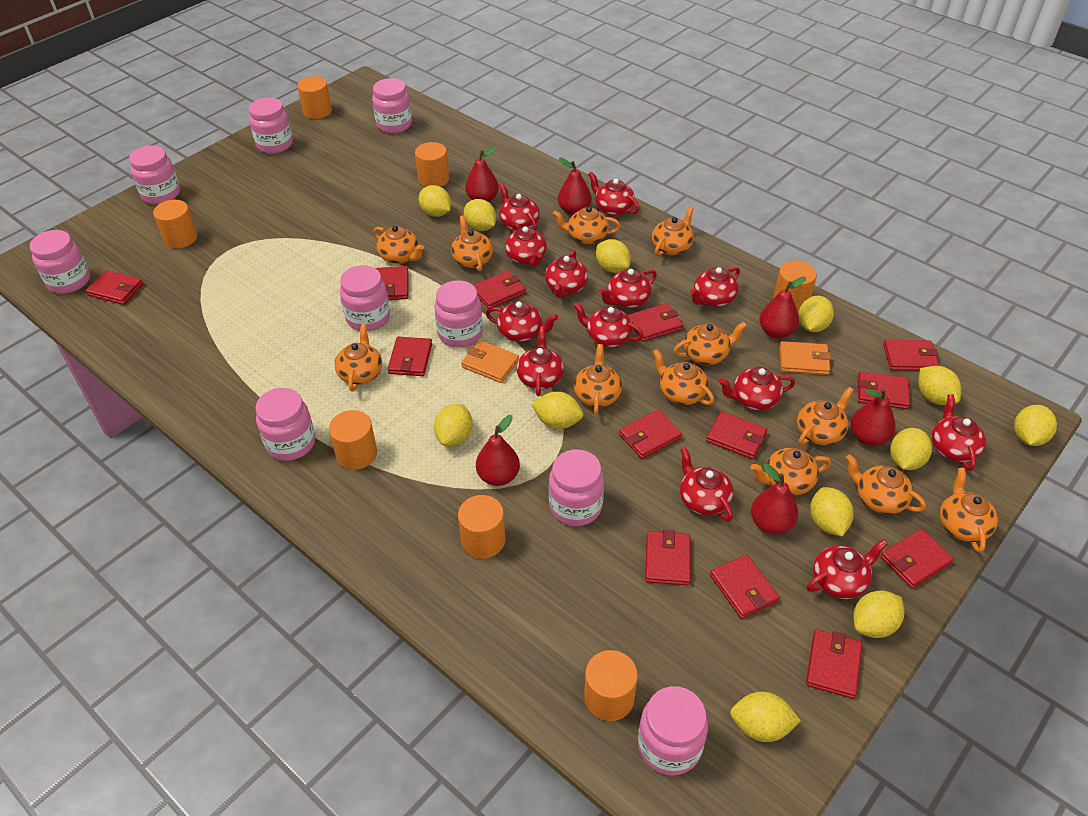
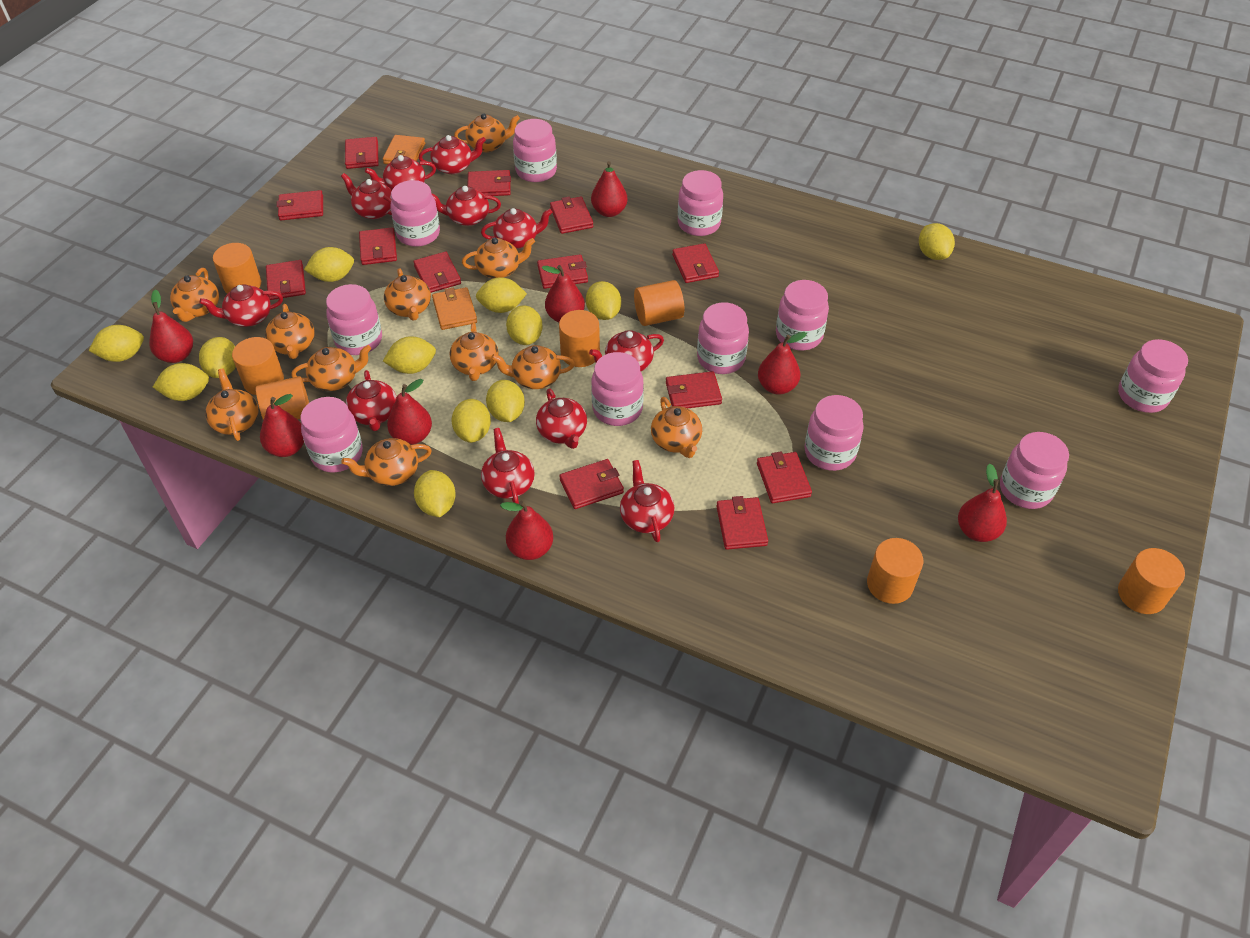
orange teapot: 12 -> 11
pink jar: 9 -> 11
red pear: 6 -> 8
red teapot: 13 -> 11

